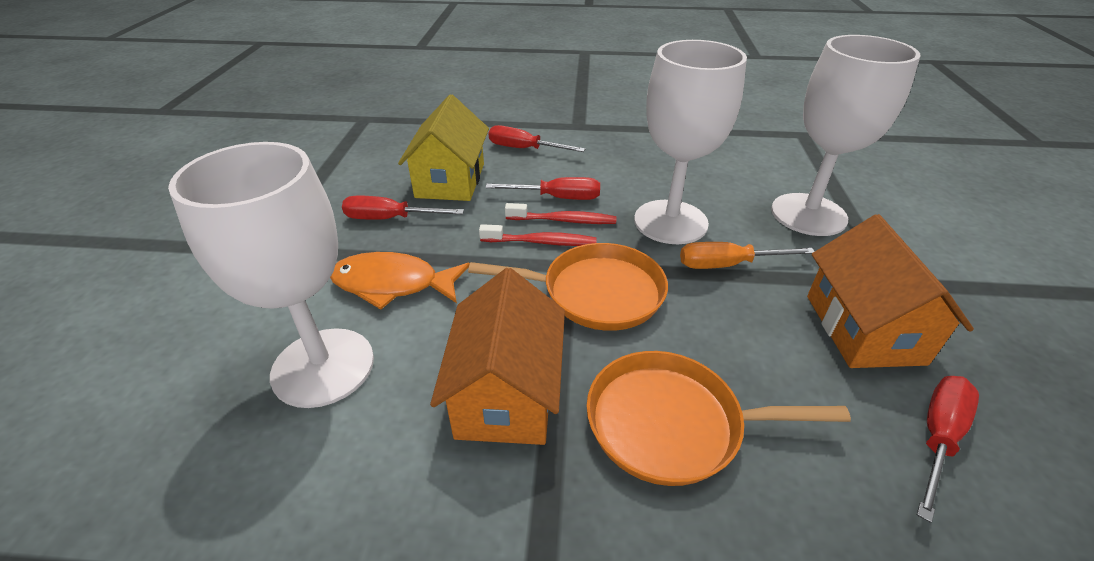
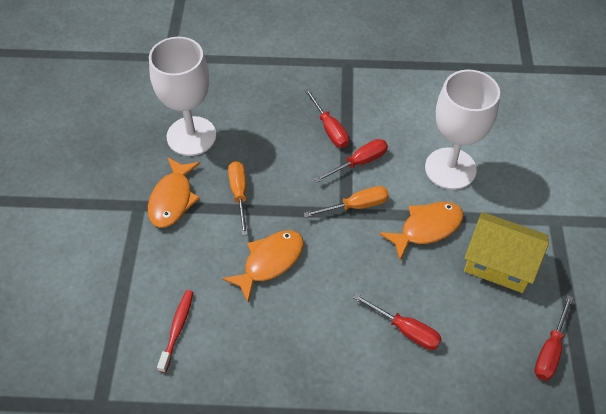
orange fish: 1 -> 3
orange house: 2 -> 0
orange pan: 2 -> 0
orange screwdriver: 1 -> 2
red toothbrush: 2 -> 1
white goblet: 3 -> 2

